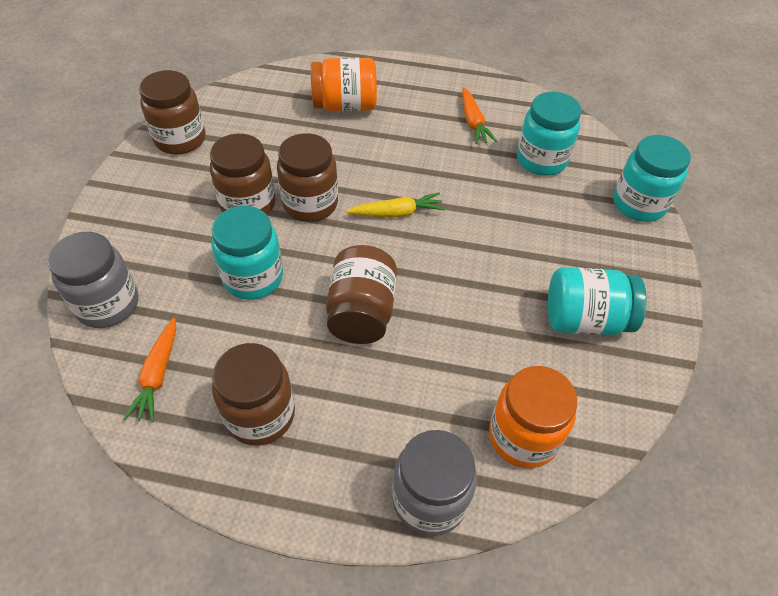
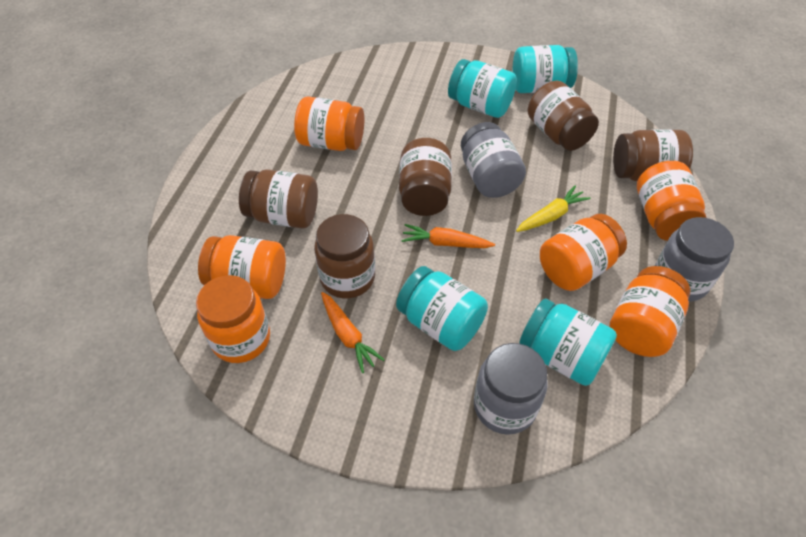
grey jar: 2 -> 3
orange jar: 2 -> 6

